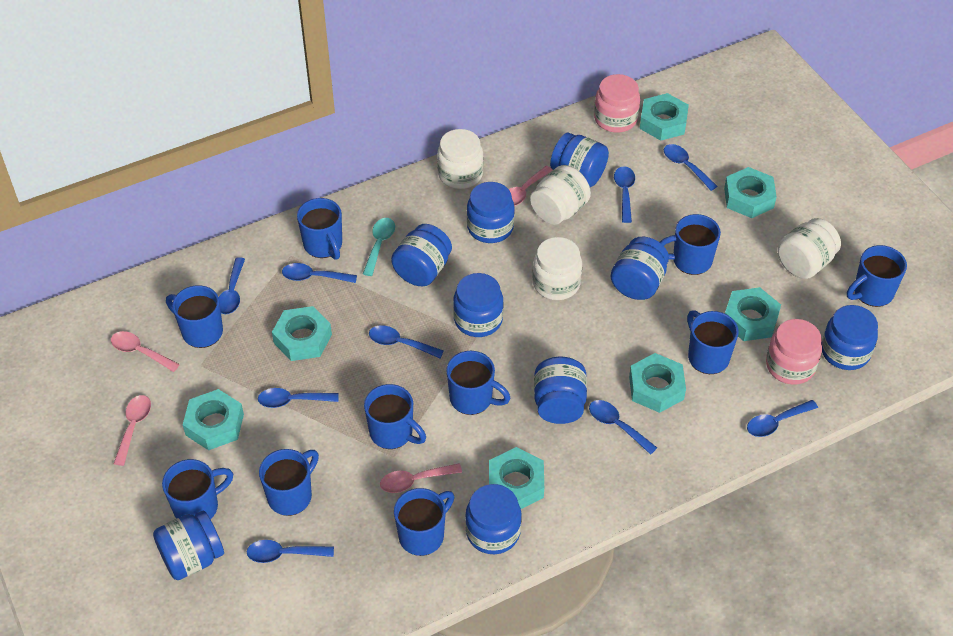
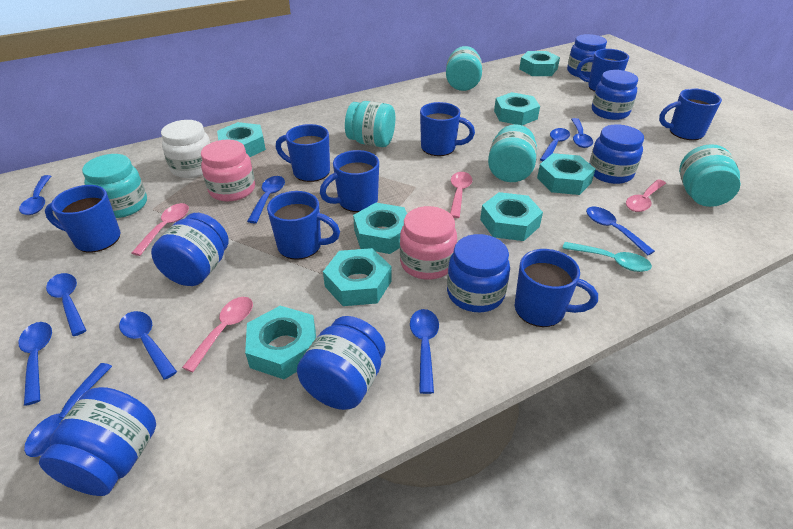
blue jar: 9 -> 7
blue mug: 10 -> 8
blue spoon: 9 -> 10
turquoise jar: 0 -> 5
turquoise nut: 7 -> 8
white jar: 4 -> 1

